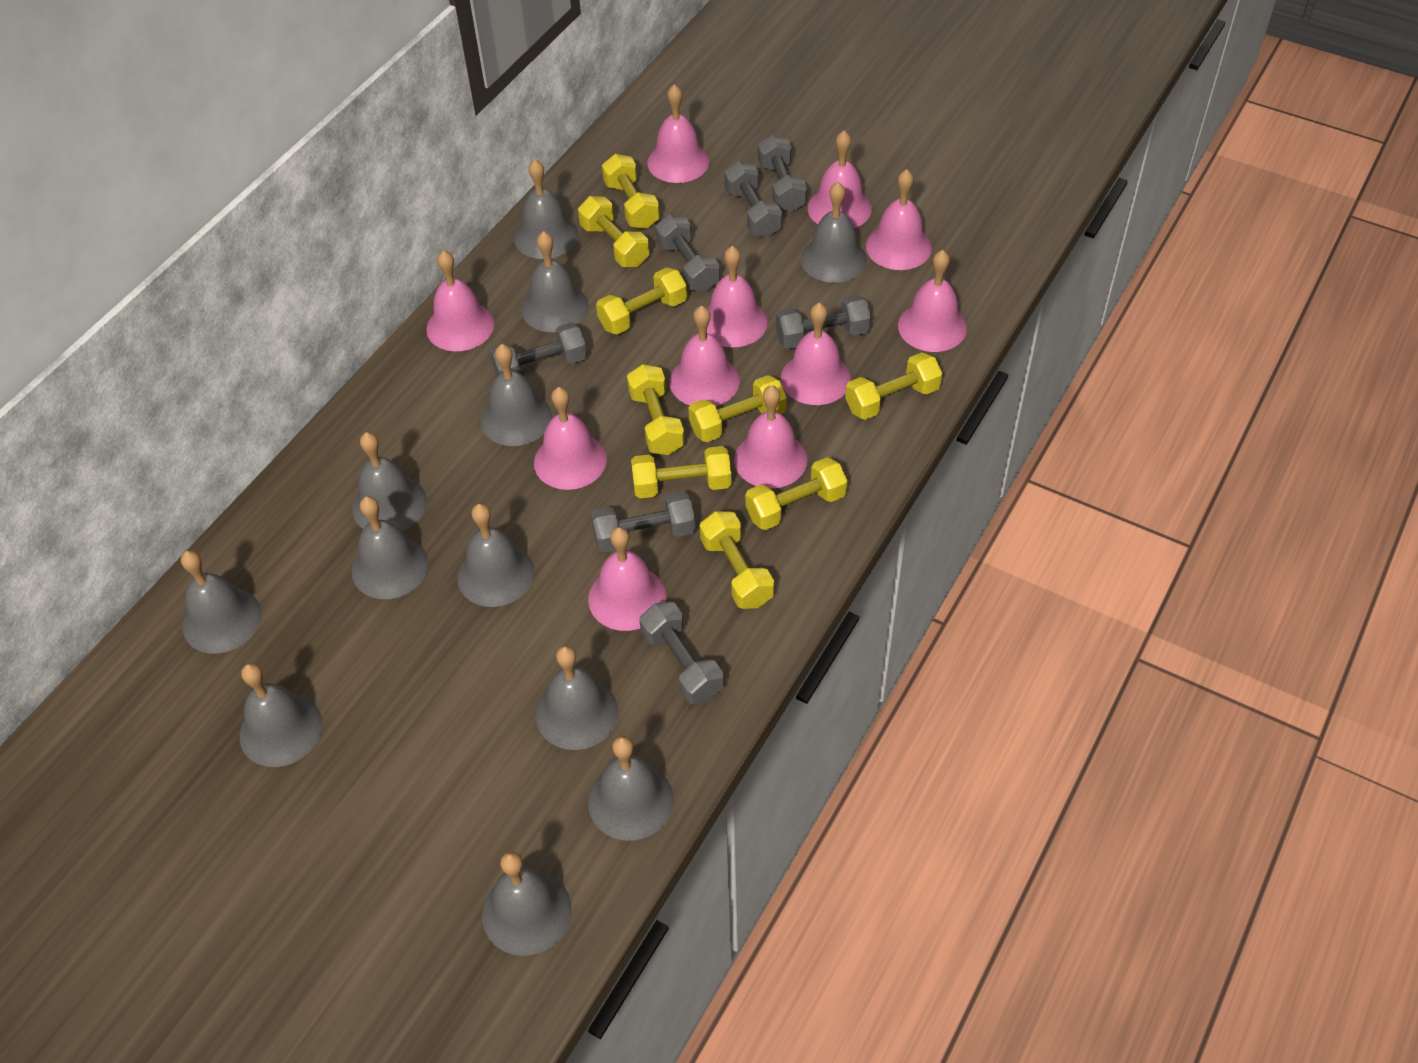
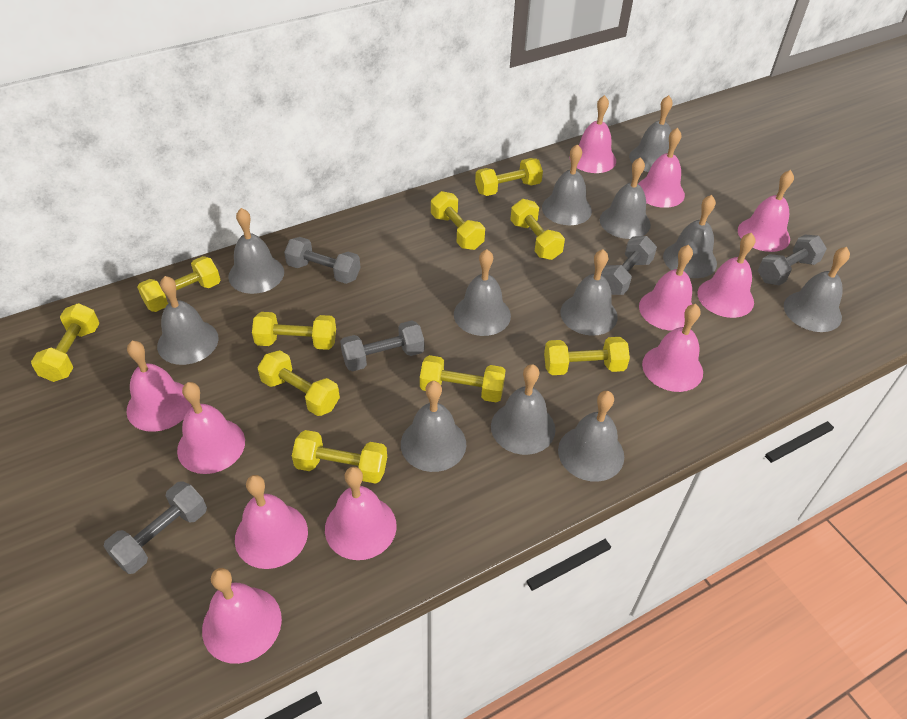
grey dumbbell: 7 -> 5
yellow dumbbell: 9 -> 10

